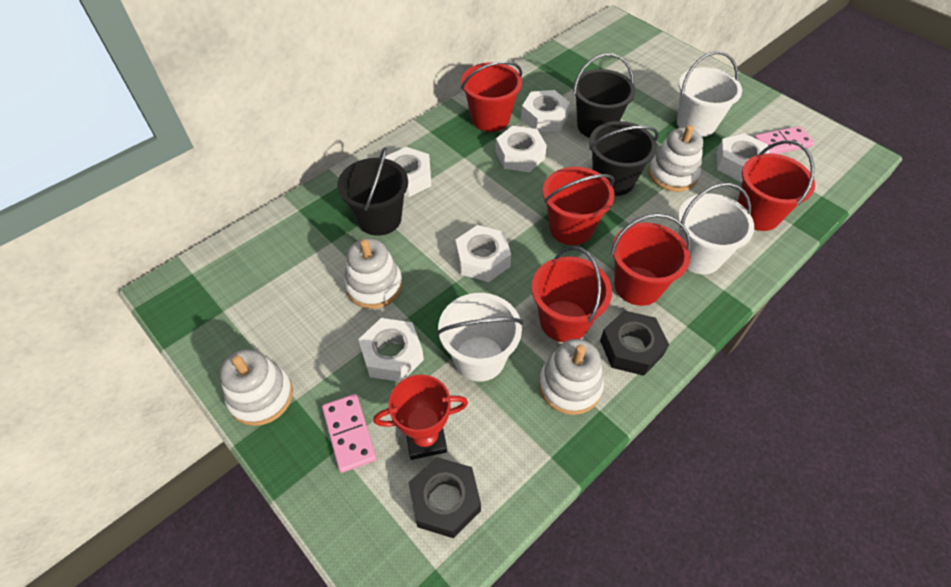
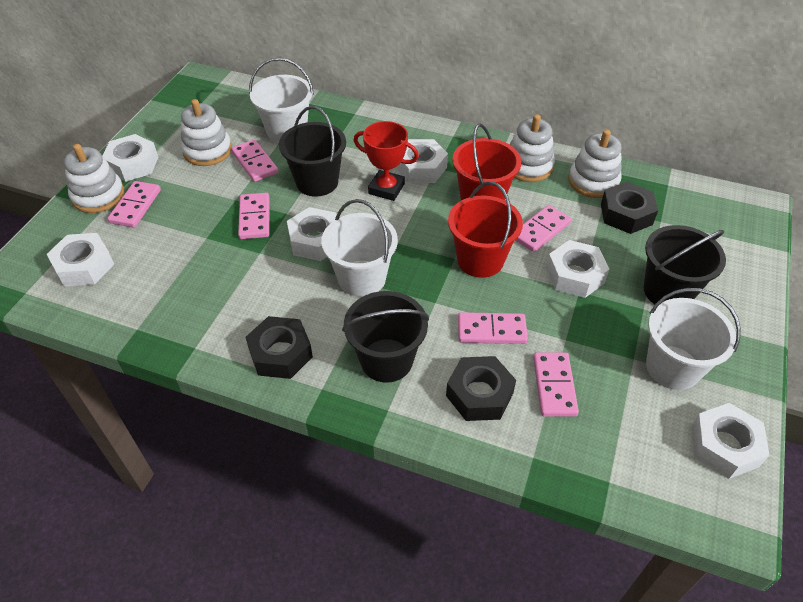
black nut: 2 -> 3
pink domino: 2 -> 6
red bucket: 5 -> 2

